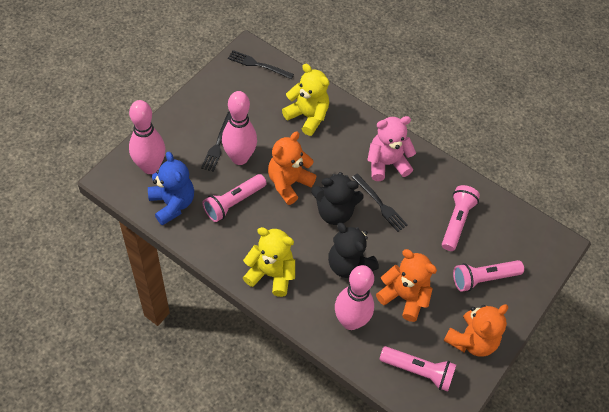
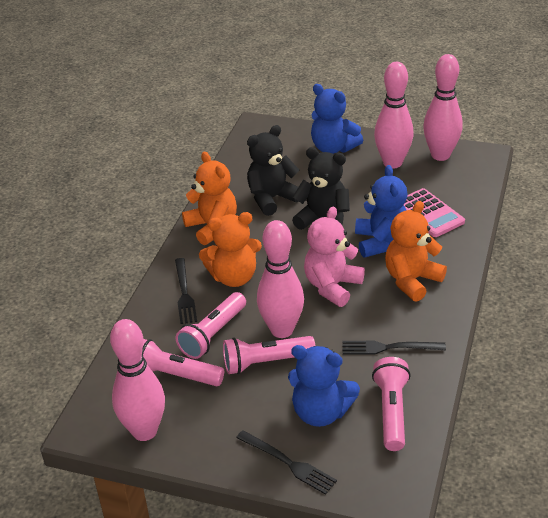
blue teddy bear: 1 -> 3
pink bowling pin: 3 -> 4
pink calculator: 0 -> 1
yellow teddy bear: 2 -> 0

